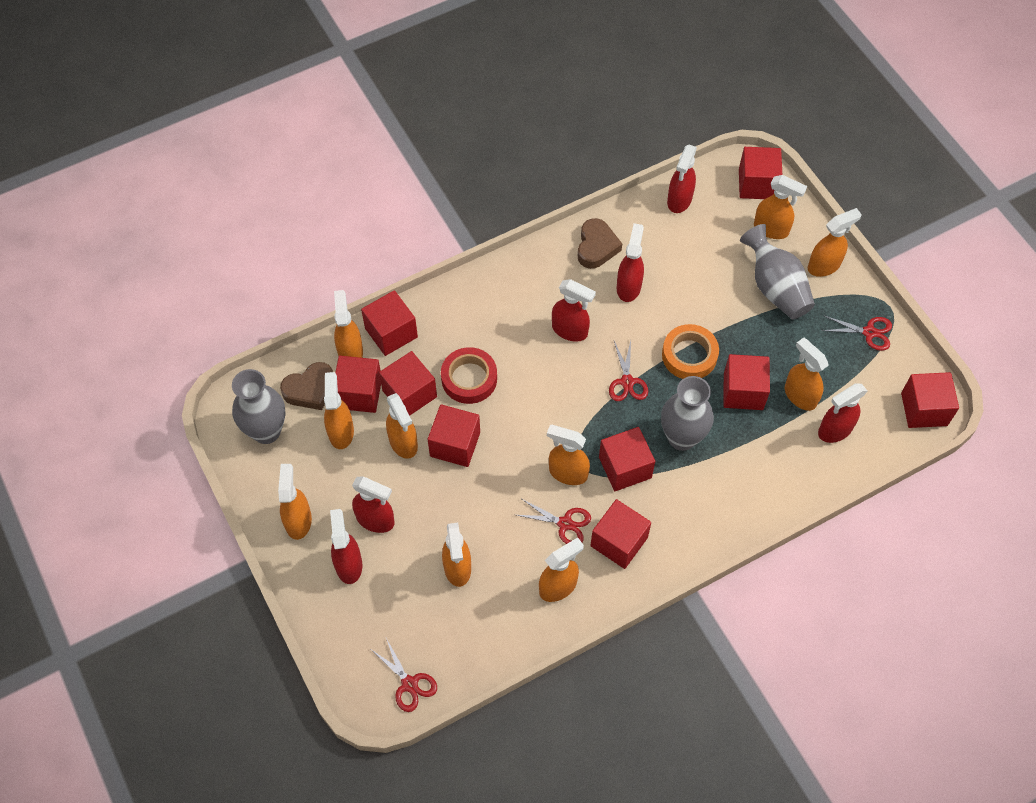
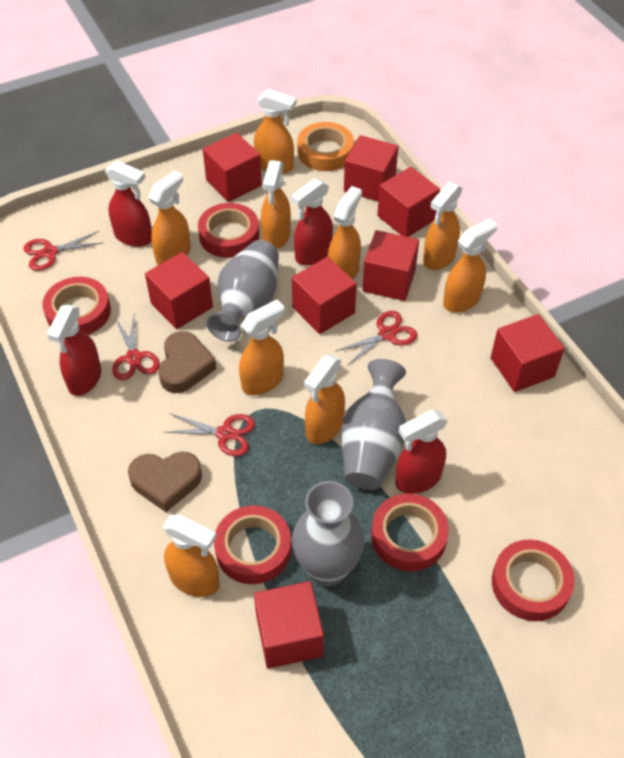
orange spray bottle: 10 -> 9
red cube: 9 -> 8
red spray bottle: 6 -> 4
red tape: 1 -> 5

